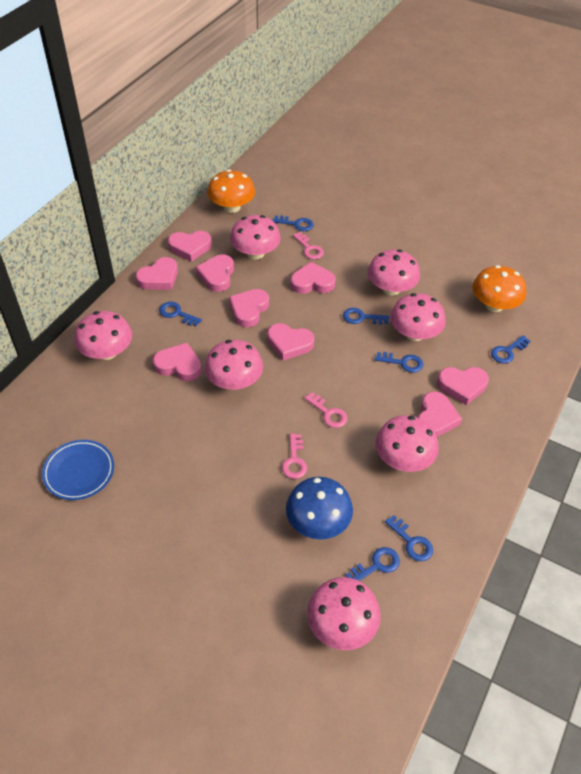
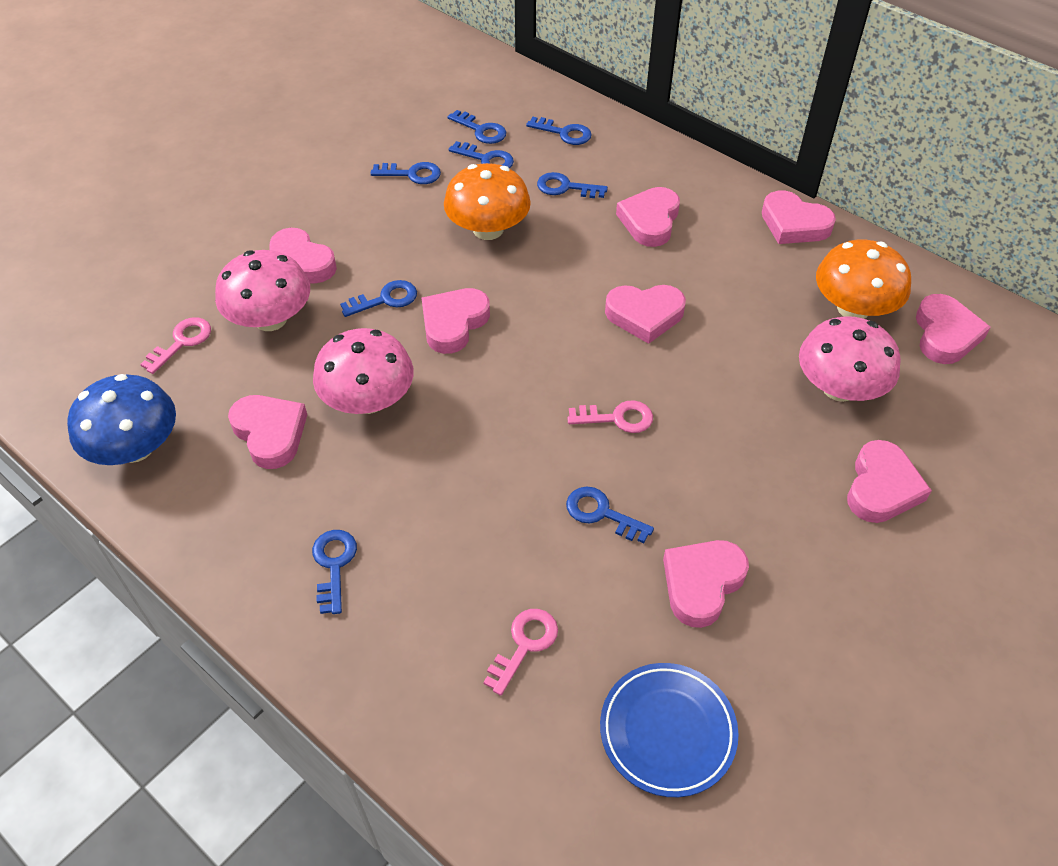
blue key: 7 -> 8
pink mushroom: 7 -> 3

